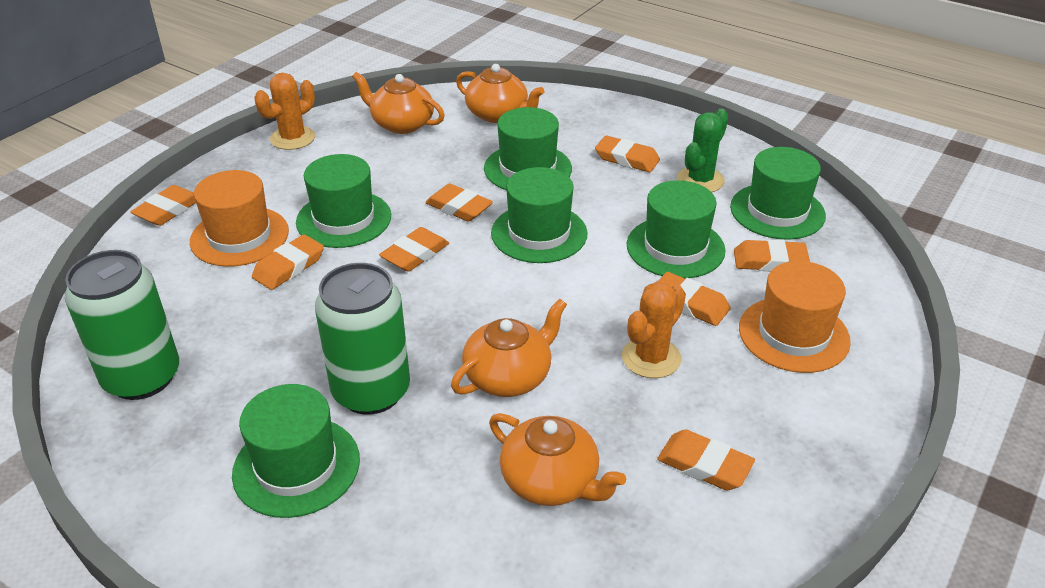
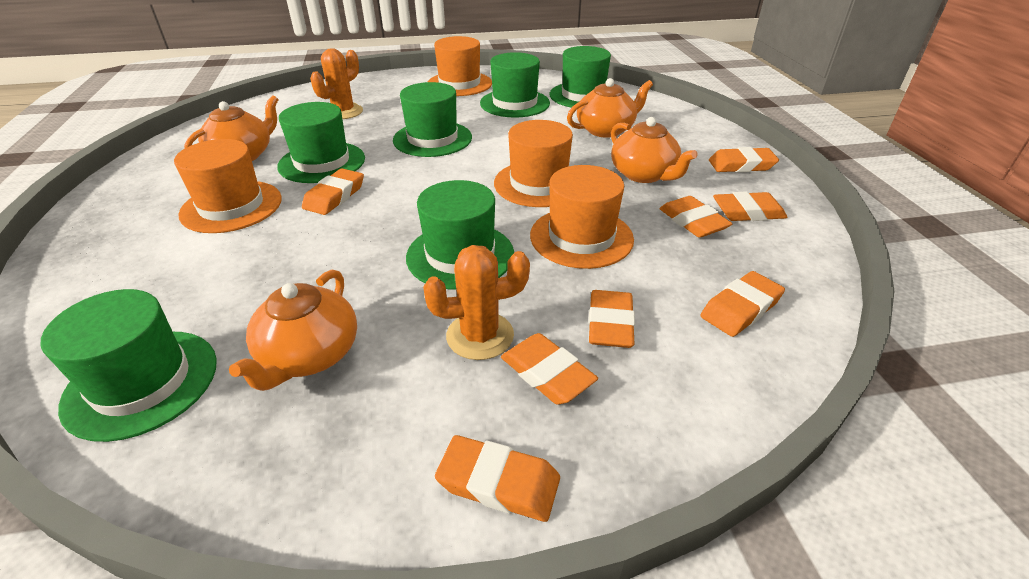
green cactus: 1 -> 0
green can: 2 -> 0
orange hat: 2 -> 4

